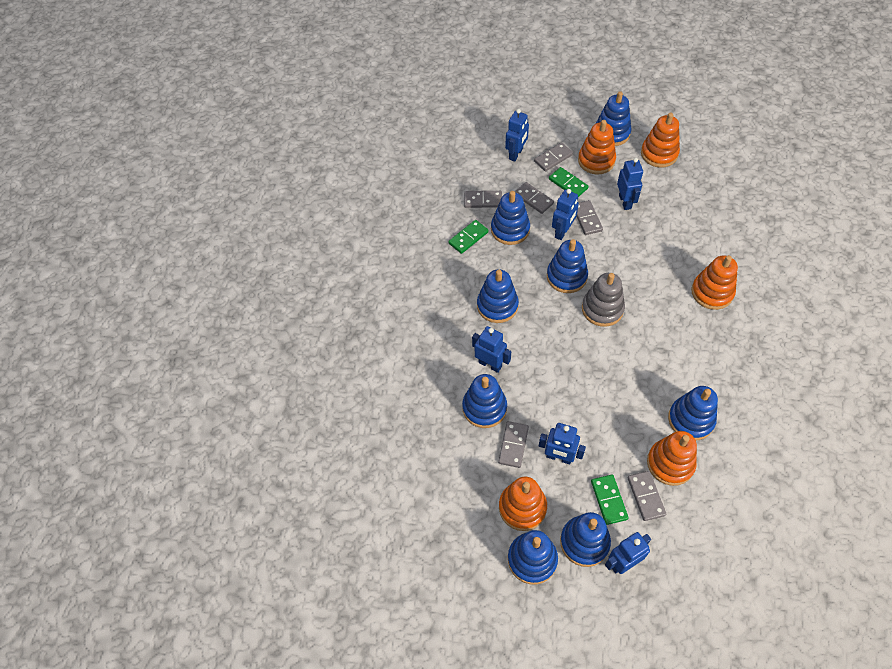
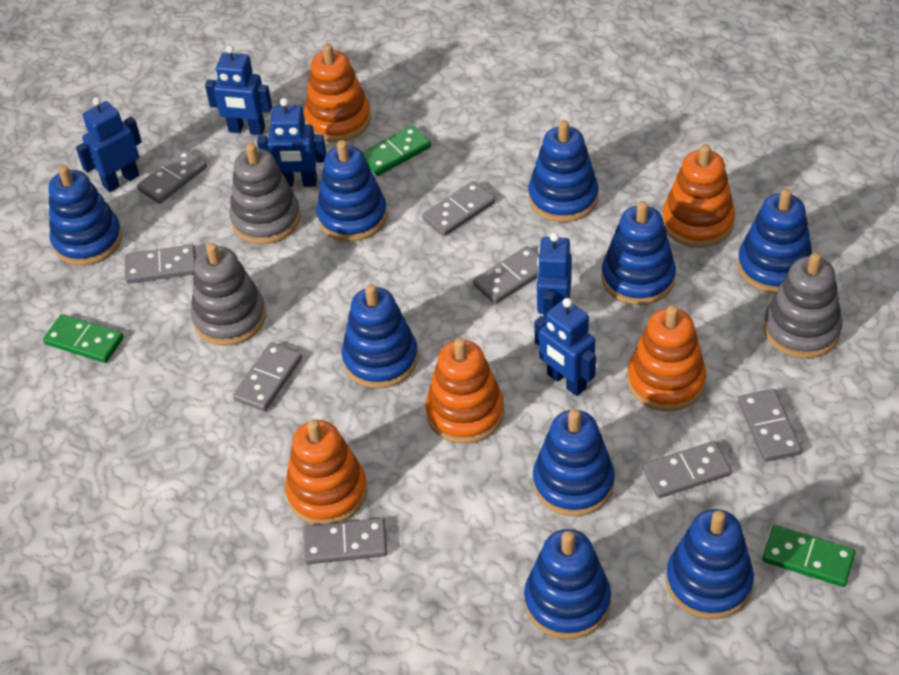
blue robot: 6 -> 5
blue stacking toy: 8 -> 9
grey domino: 6 -> 8
grey stacking toy: 1 -> 3

